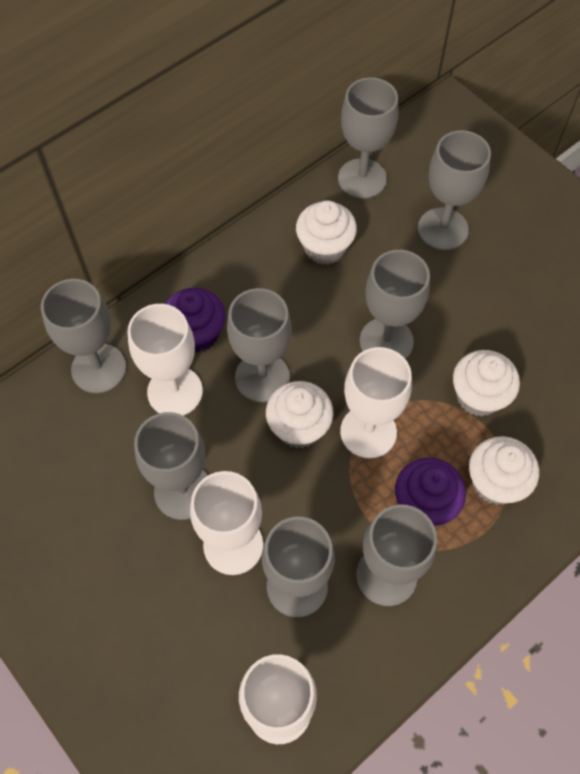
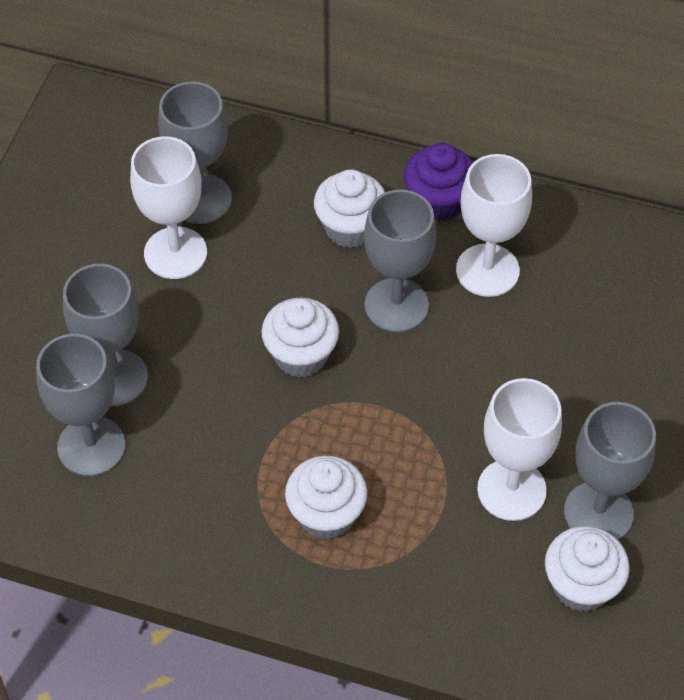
grey goblet: 8 -> 5
purple cupcake: 2 -> 1
white goblet: 4 -> 3

